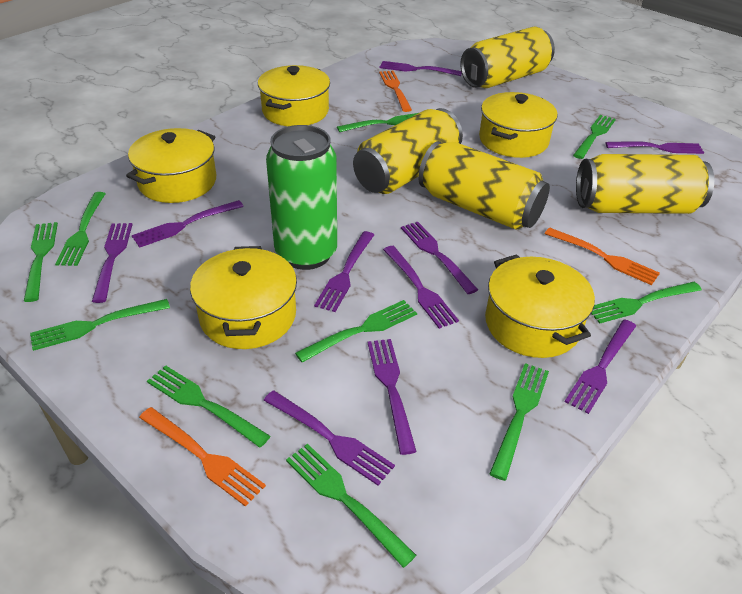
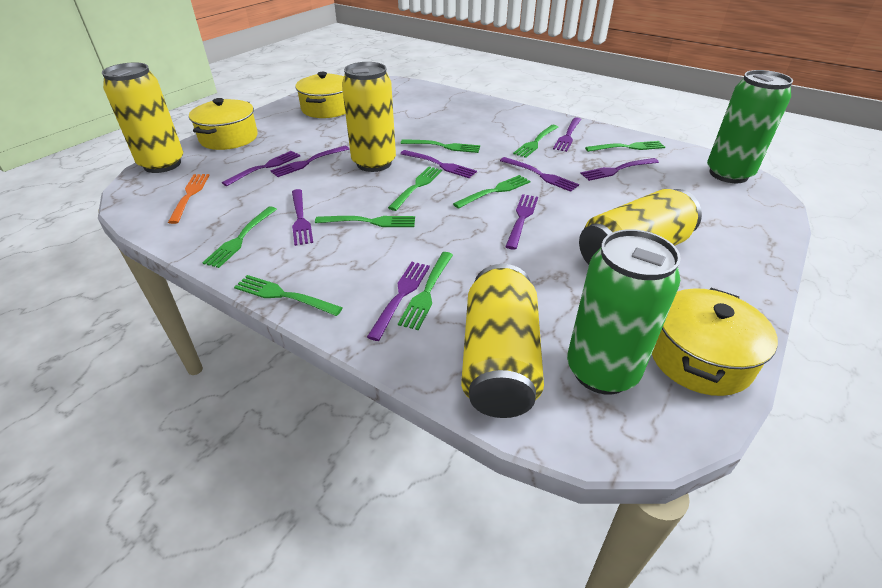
green can: 1 -> 2
green fork: 10 -> 9
orange fork: 3 -> 1
purple fork: 10 -> 9
yellow pot: 5 -> 3

